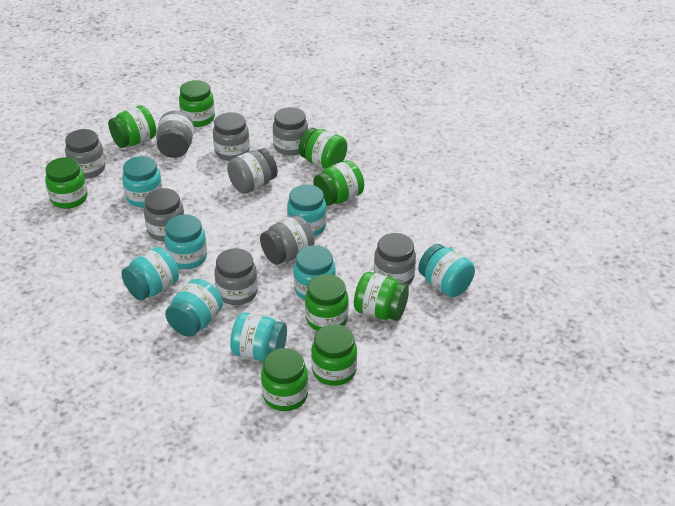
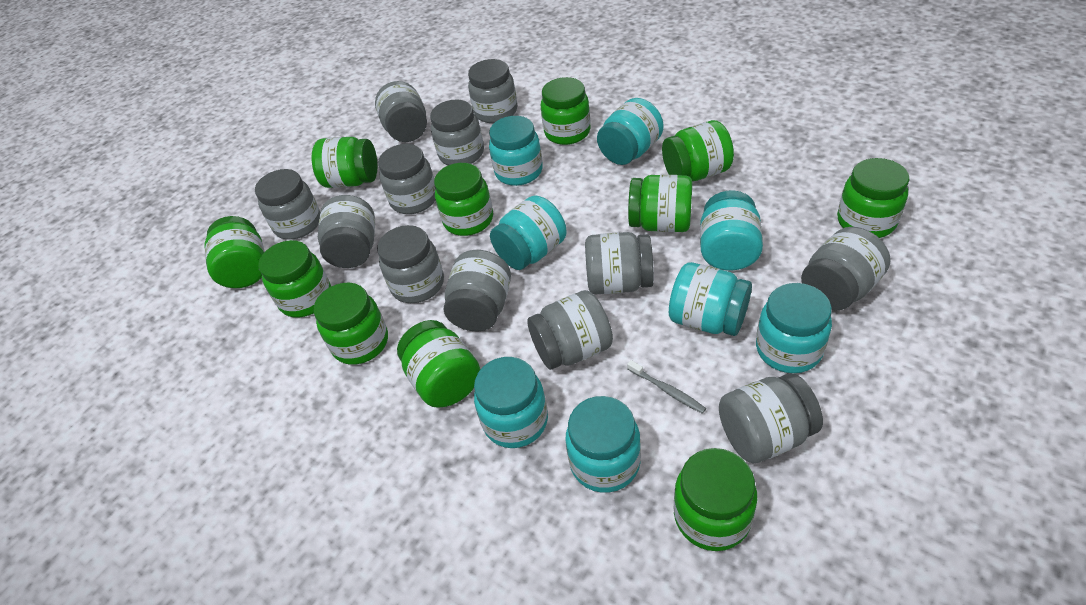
green jar: 9 -> 11
grey jar: 9 -> 12
grey toothbrush: 0 -> 1

